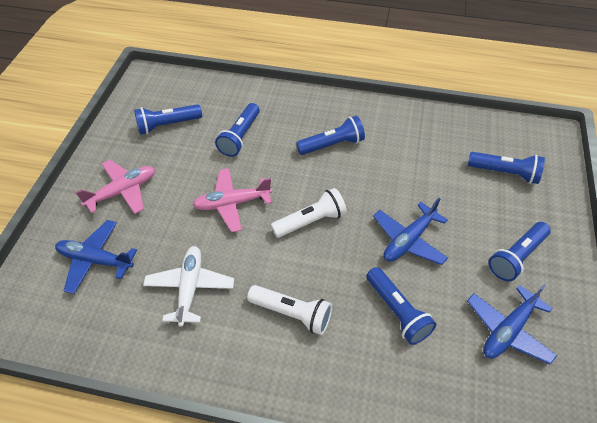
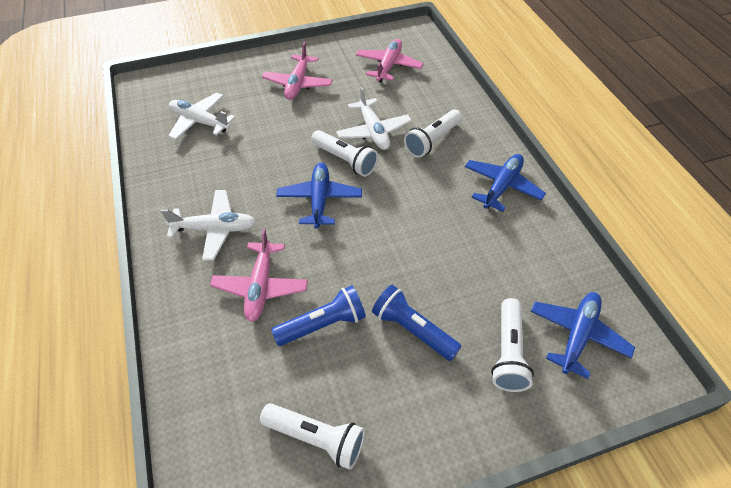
blue flashlight: 6 -> 2
pink plane: 2 -> 3
white flashlight: 2 -> 4
white plane: 1 -> 3

